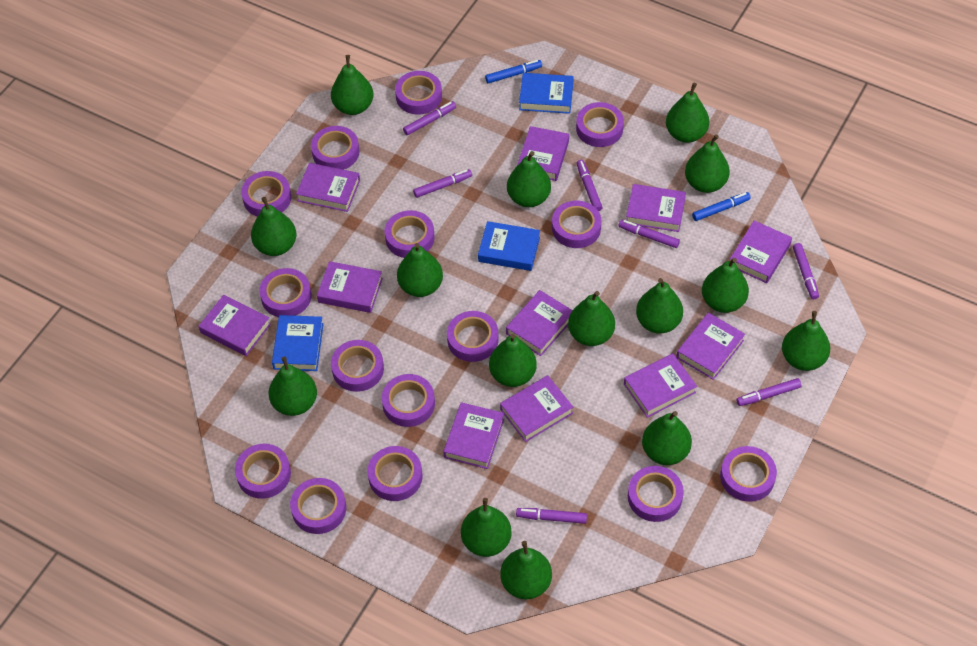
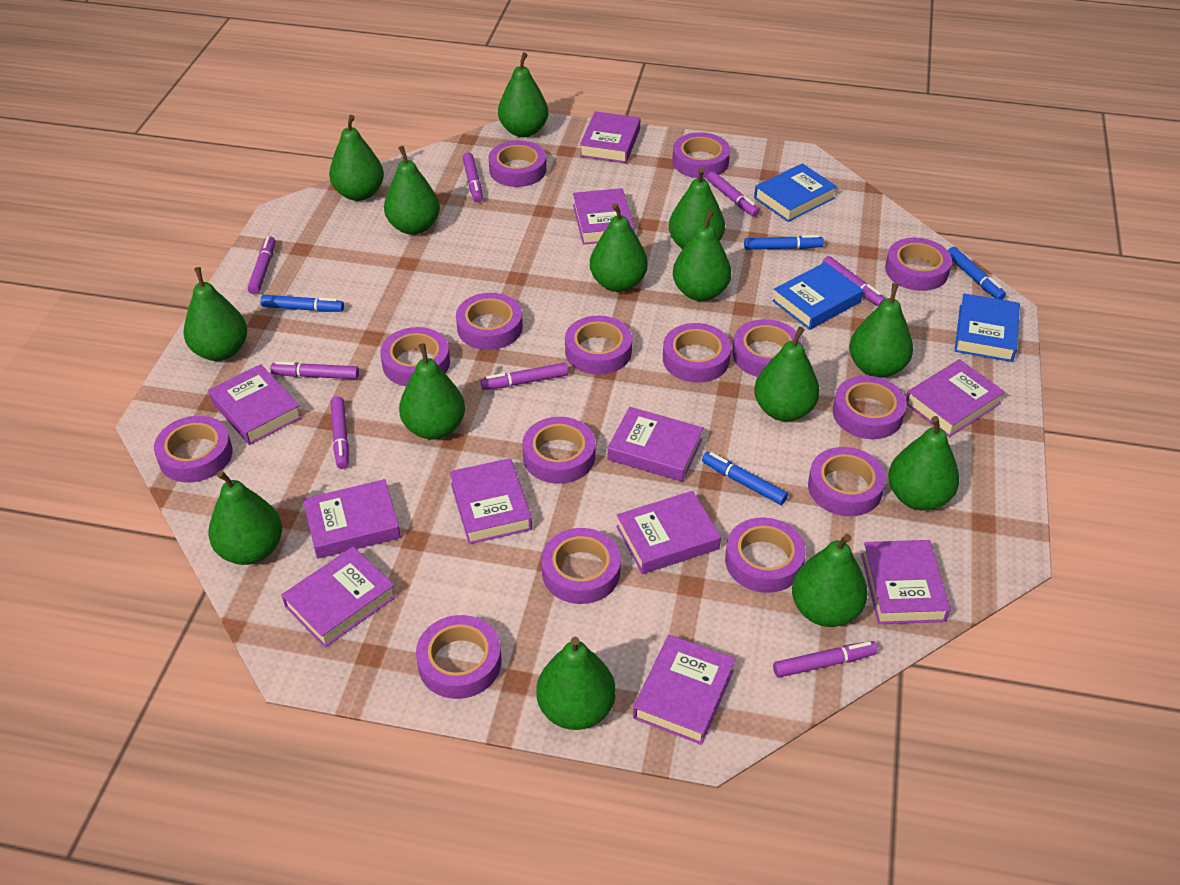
blue marker: 2 -> 4
green pear: 15 -> 14
purple marker: 7 -> 8

